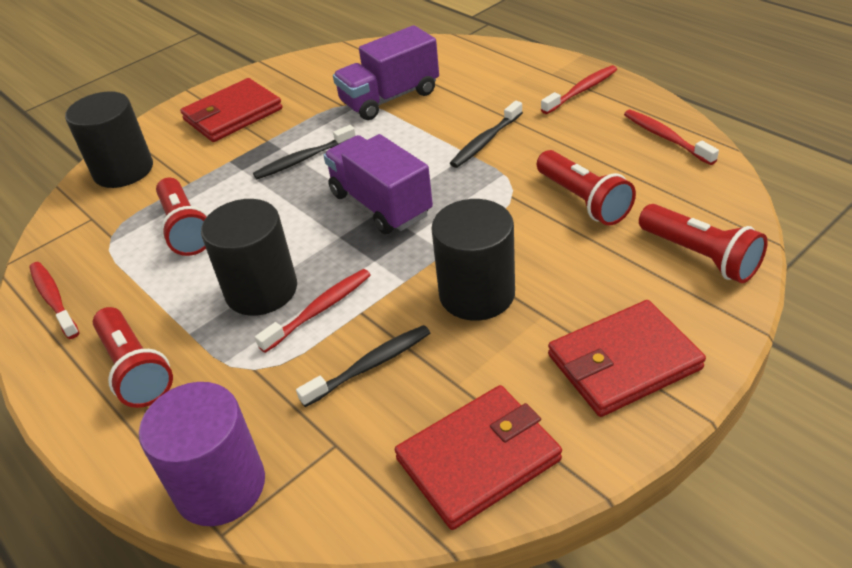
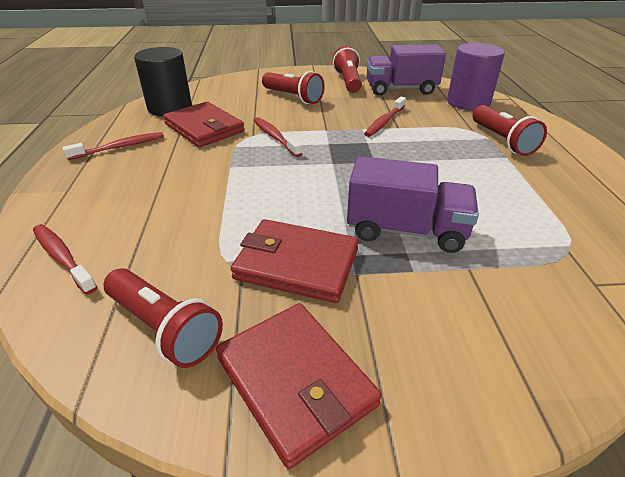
black cylinder: 3 -> 1
black toothbrush: 3 -> 0

